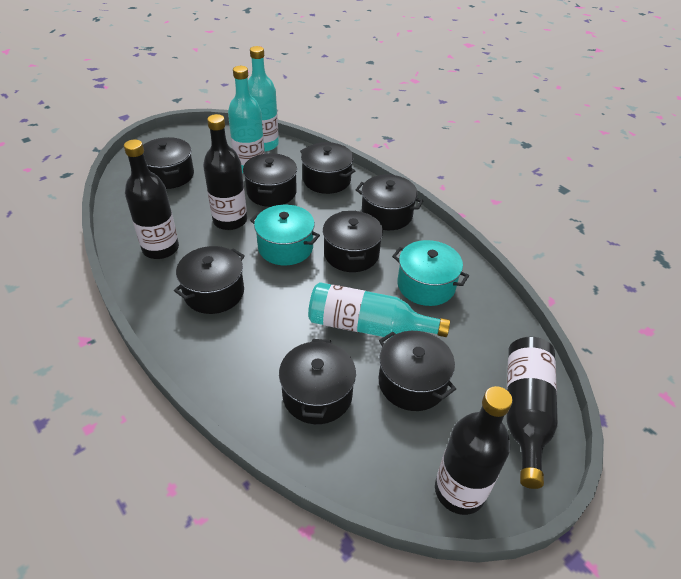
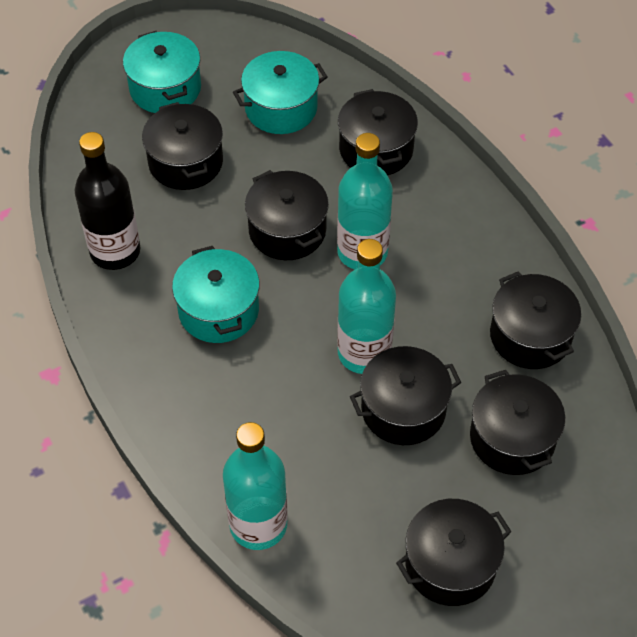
black bottle: 4 -> 1
black pot: 8 -> 7
turquoise pot: 2 -> 3

